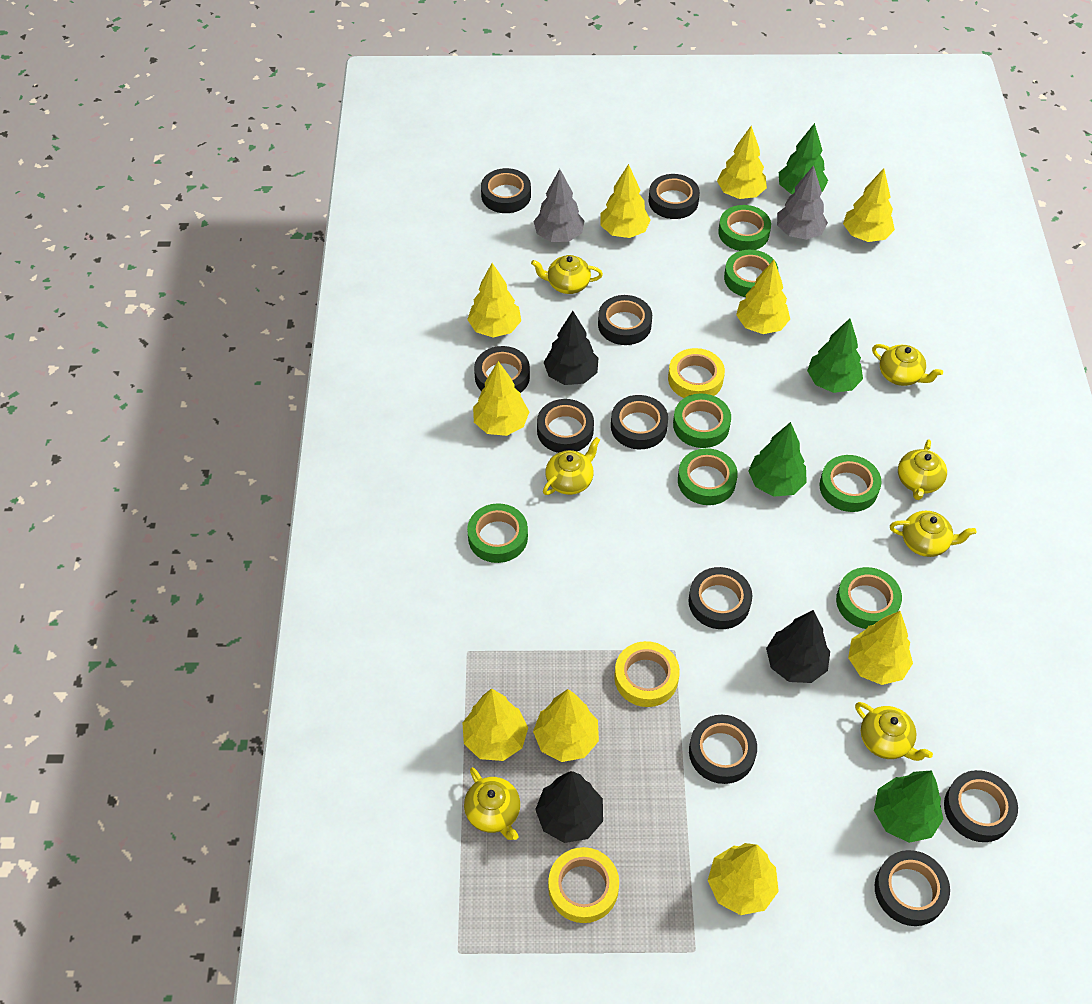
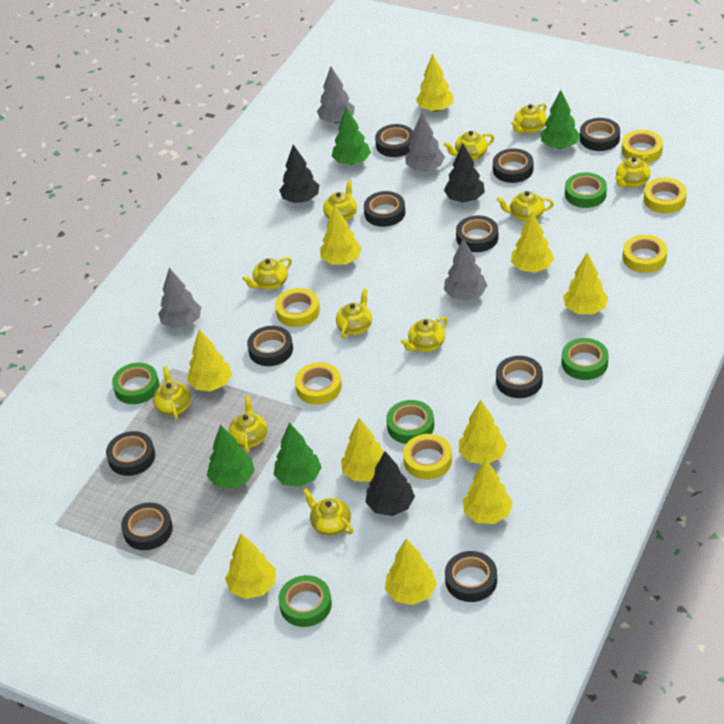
green tape: 7 -> 5
grey tree: 2 -> 4
yellow tape: 3 -> 6
yellow teapot: 7 -> 11

